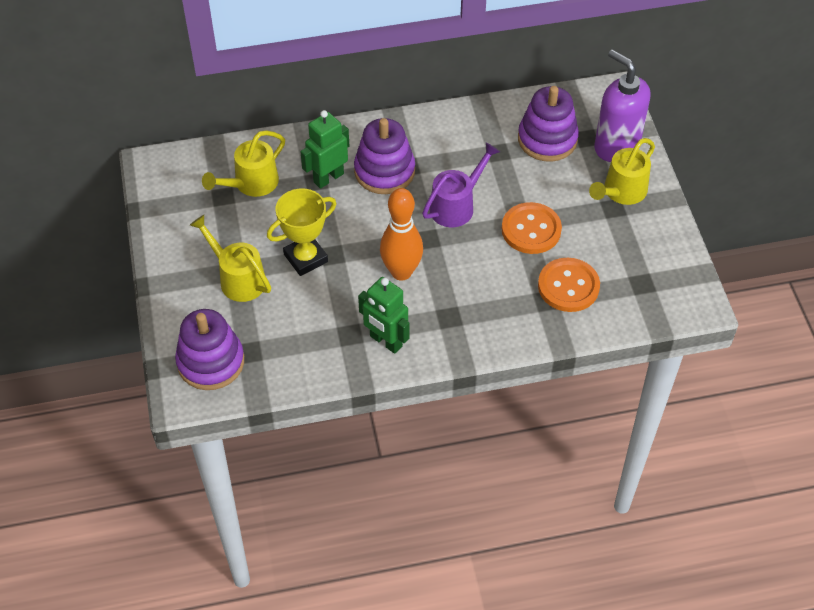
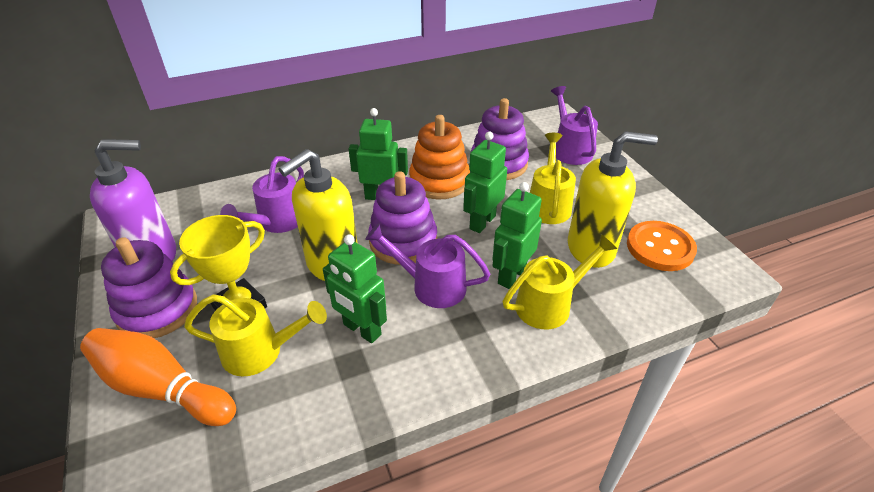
green robot: 2 -> 4
orange button: 2 -> 1
orange stacking toy: 0 -> 1
purple watering can: 1 -> 3
yellow soap dispenser: 0 -> 2

